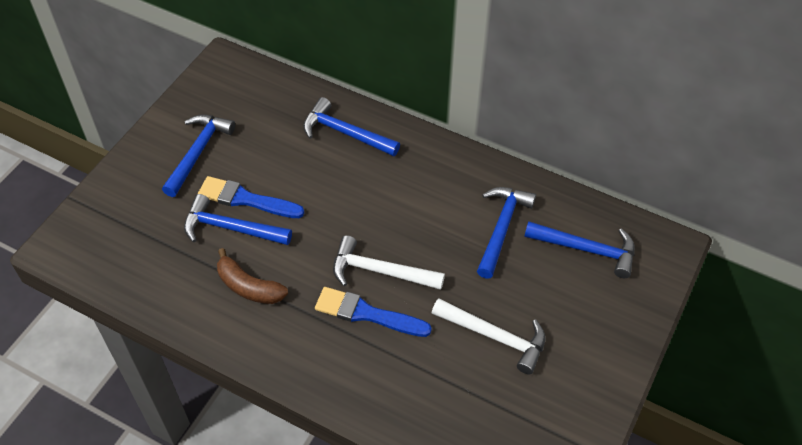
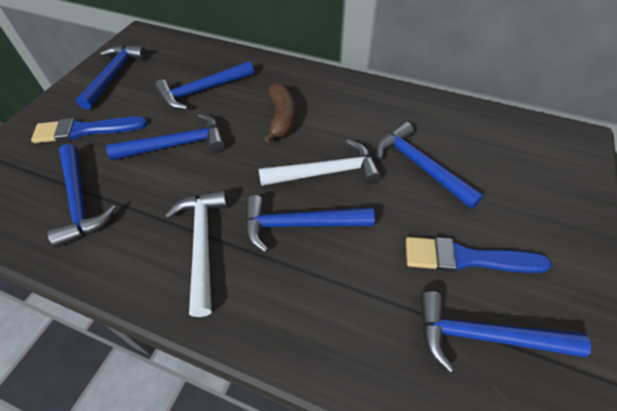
blue hammer: 5 -> 7

